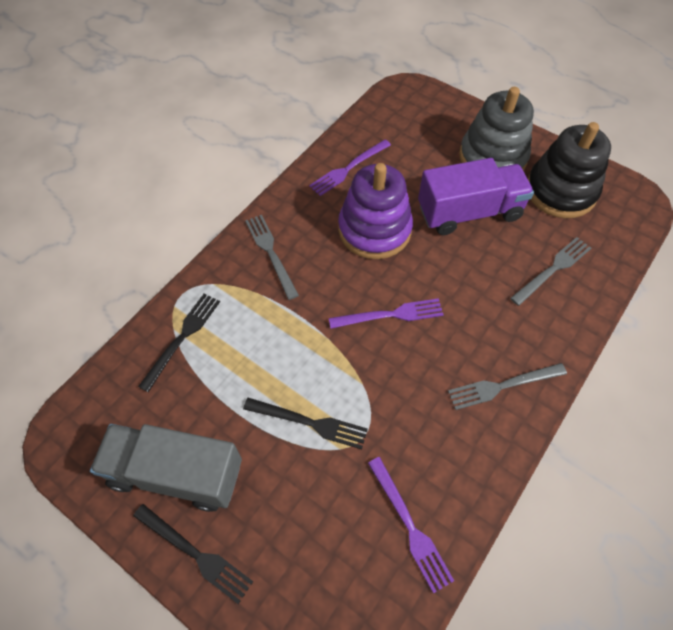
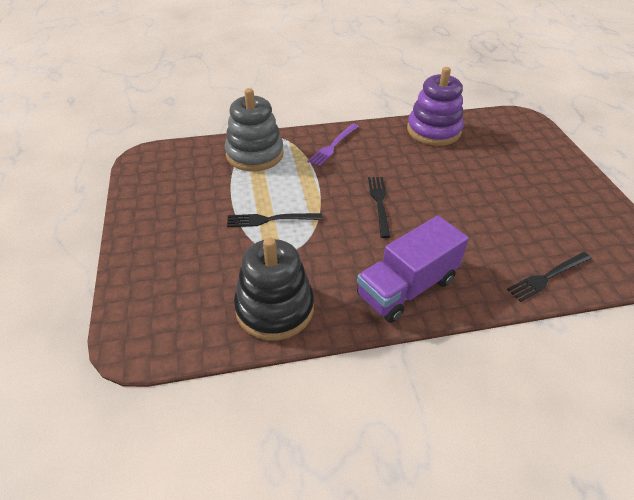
grey fork: 3 -> 0
grey truck: 1 -> 0
purple fork: 3 -> 1

